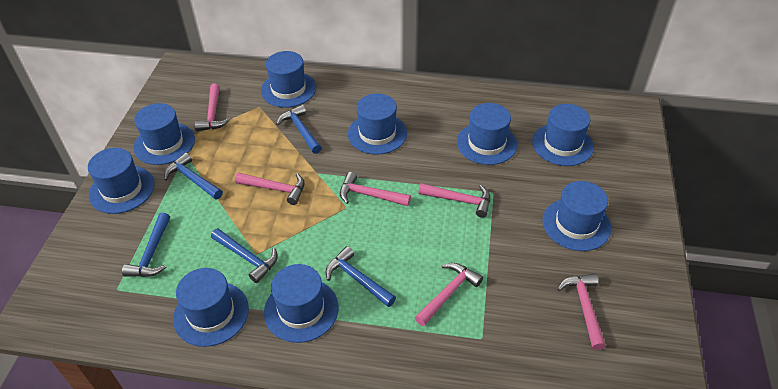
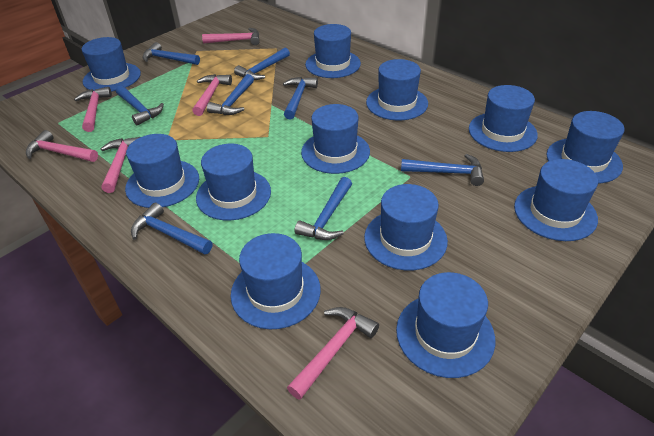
blue hammer: 5 -> 8
blue hat: 9 -> 12

